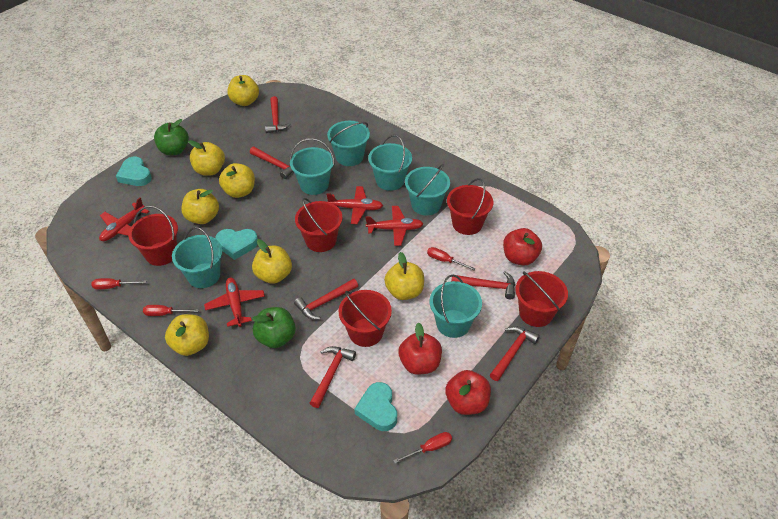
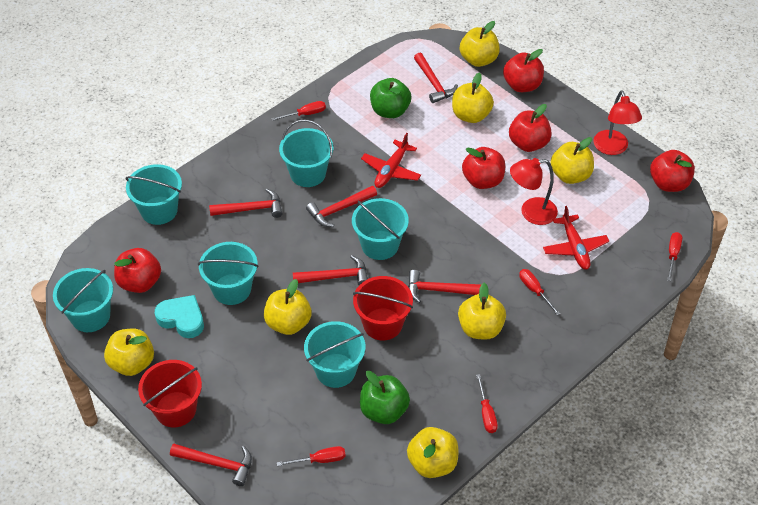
red apple: 3 -> 5
red bucket: 5 -> 2
red lamp: 0 -> 2
red plane: 4 -> 2
red screwdriver: 4 -> 5
turquoise heart: 3 -> 1

